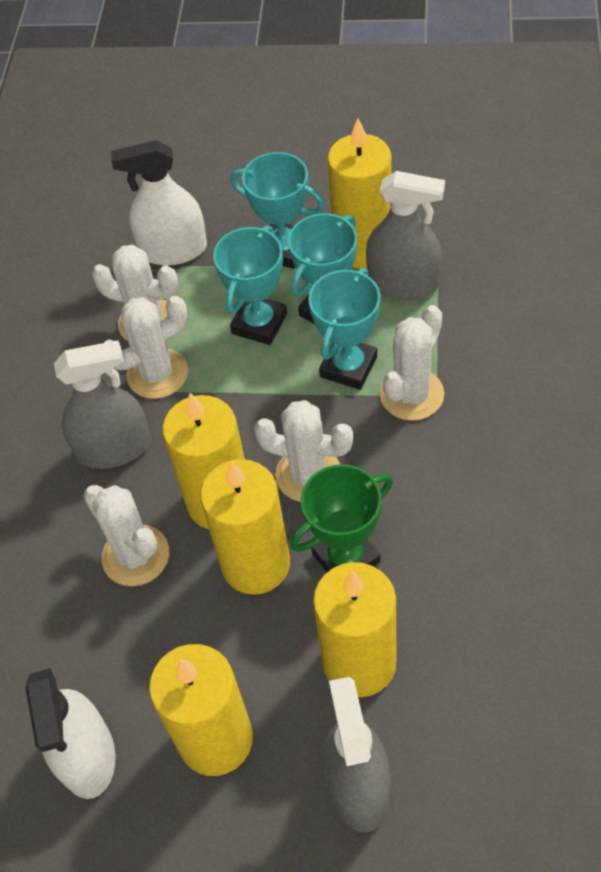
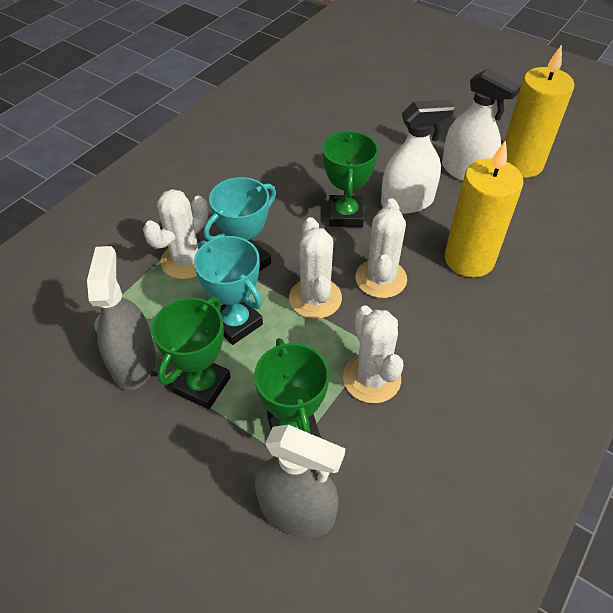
green trophy: 1 -> 3
grey spray bottle: 3 -> 2
turquoise trophy: 4 -> 2
white cactus: 5 -> 4
yellow candle: 5 -> 2

